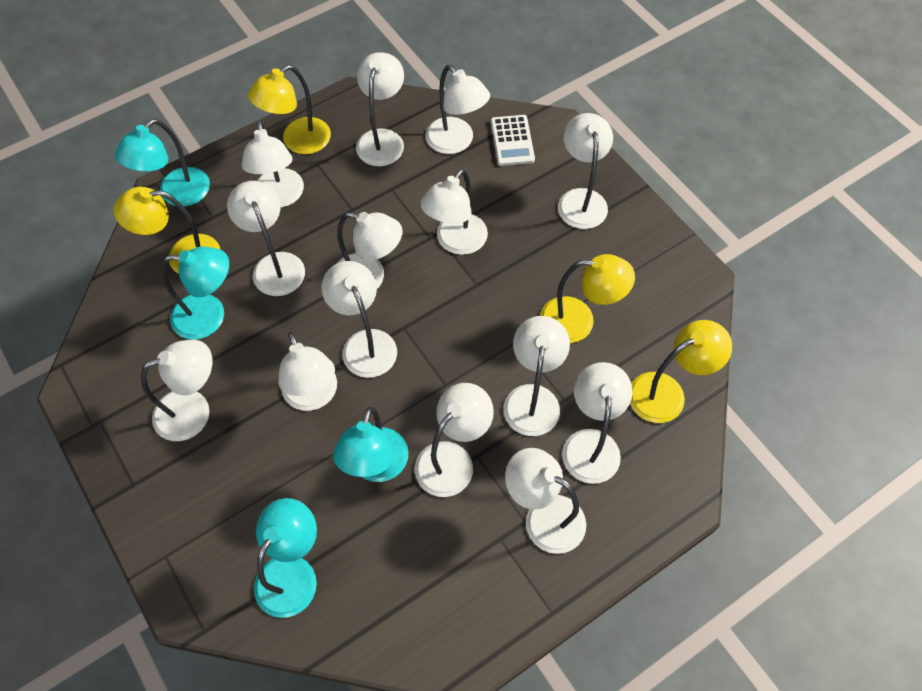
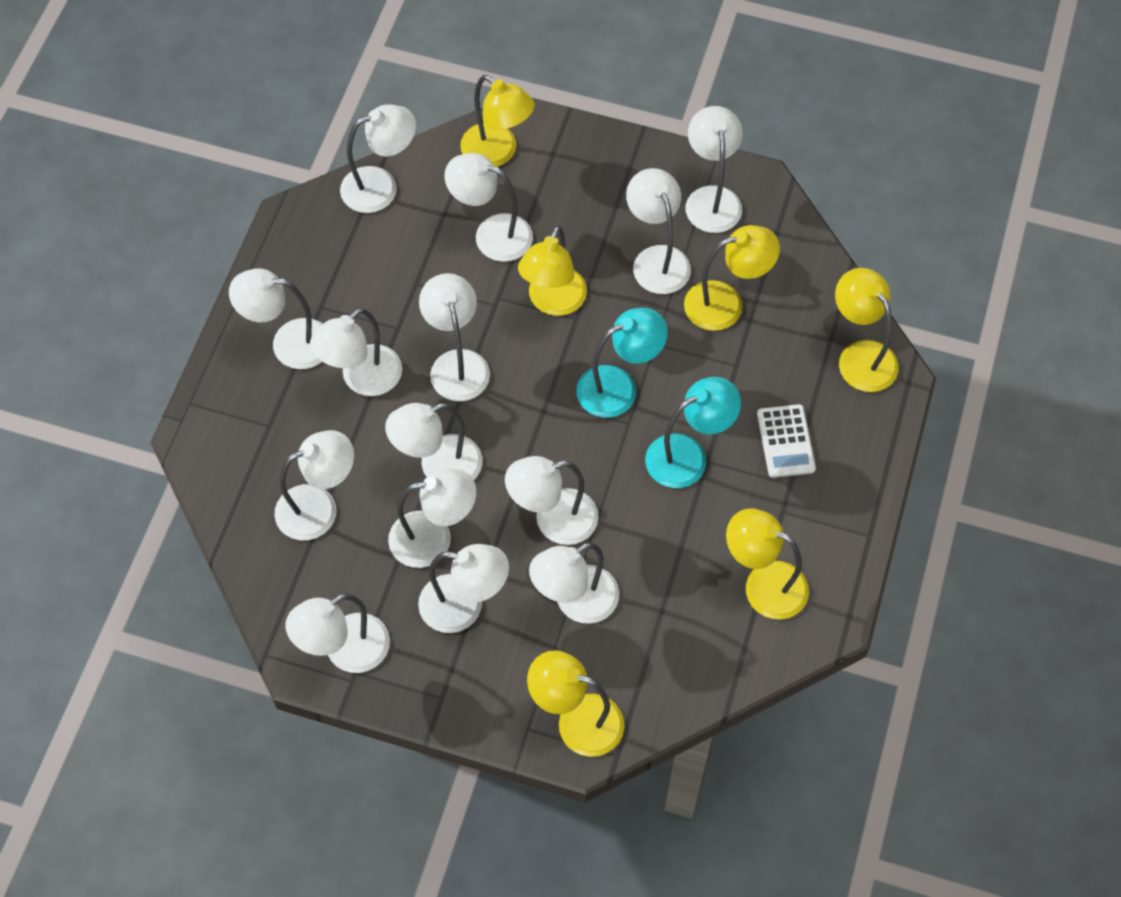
turquoise lamp: 4 -> 2
yellow lamp: 4 -> 6

